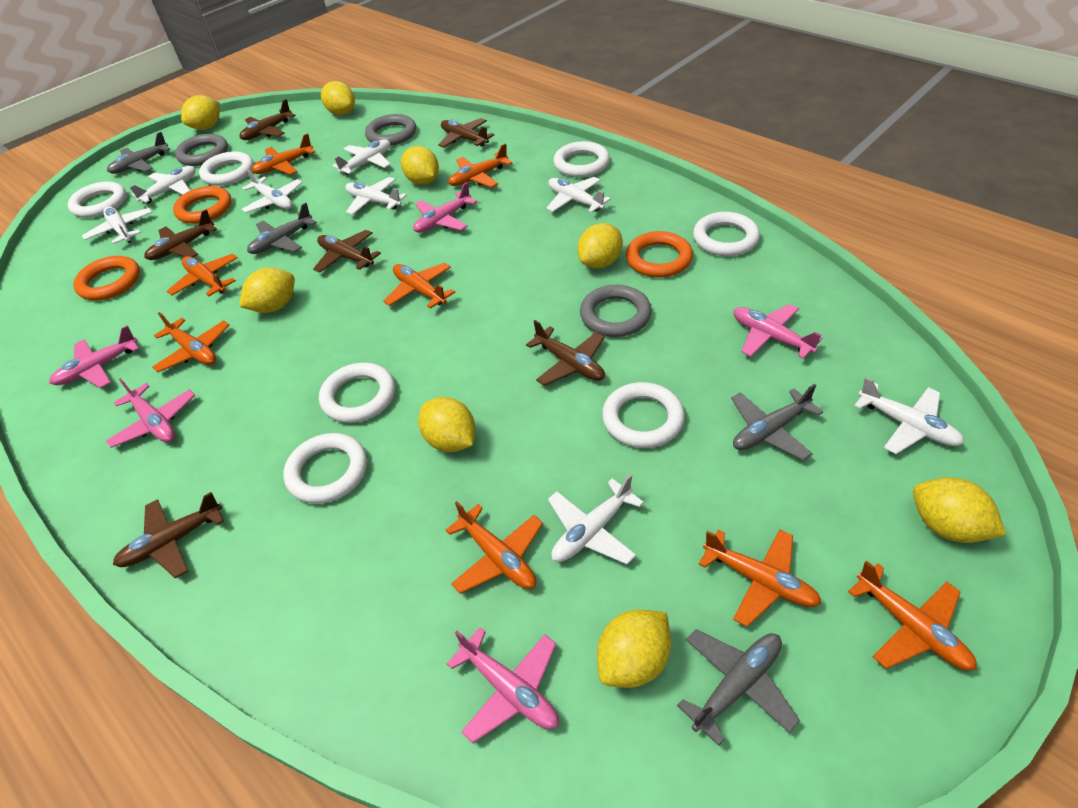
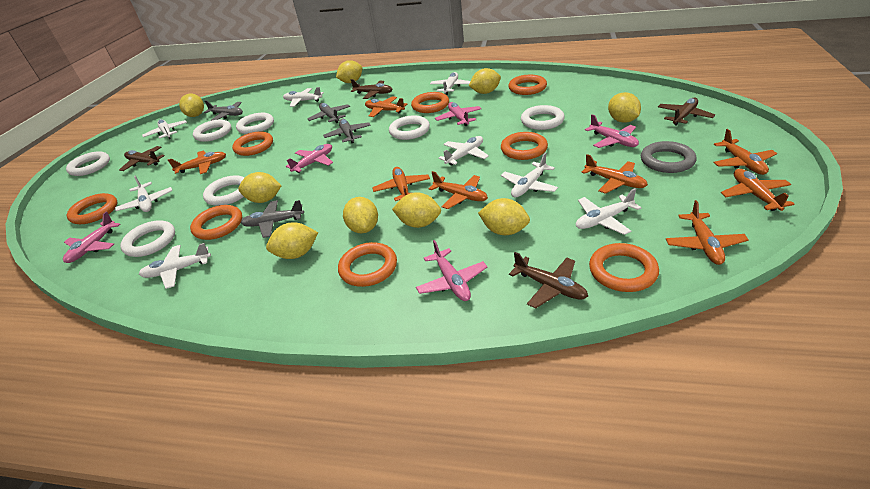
brown plane: 6 -> 4
grey ring: 3 -> 1
orange ring: 3 -> 8
yellow lemon: 8 -> 9

